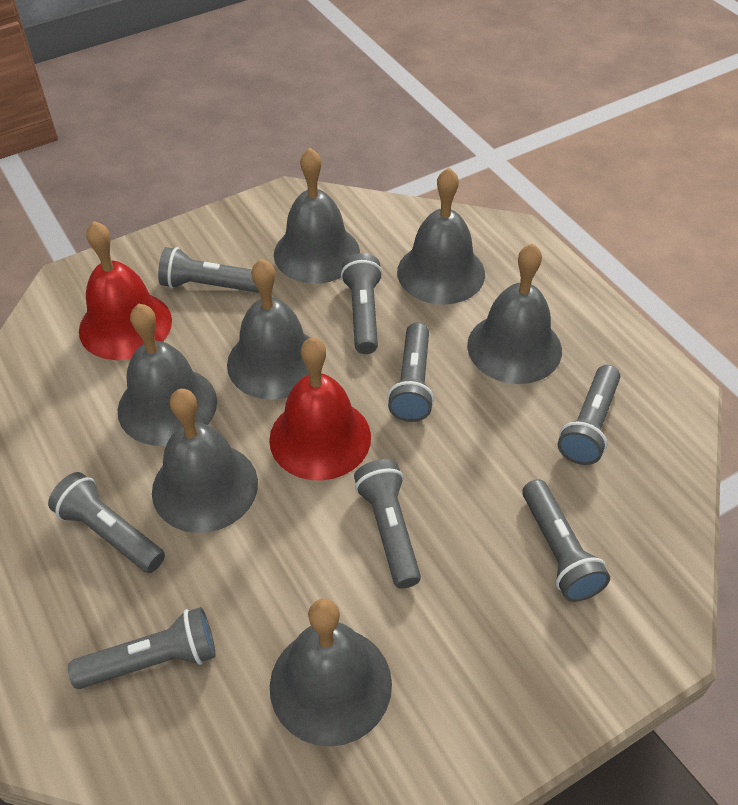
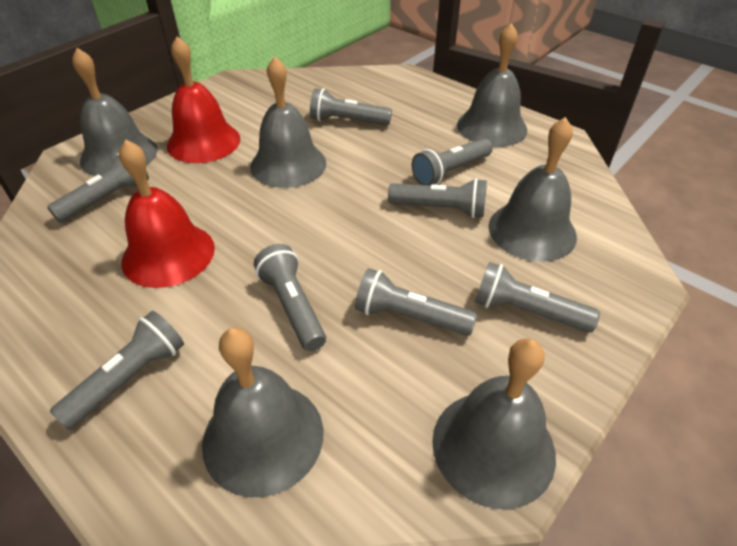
grey bell: 7 -> 6

